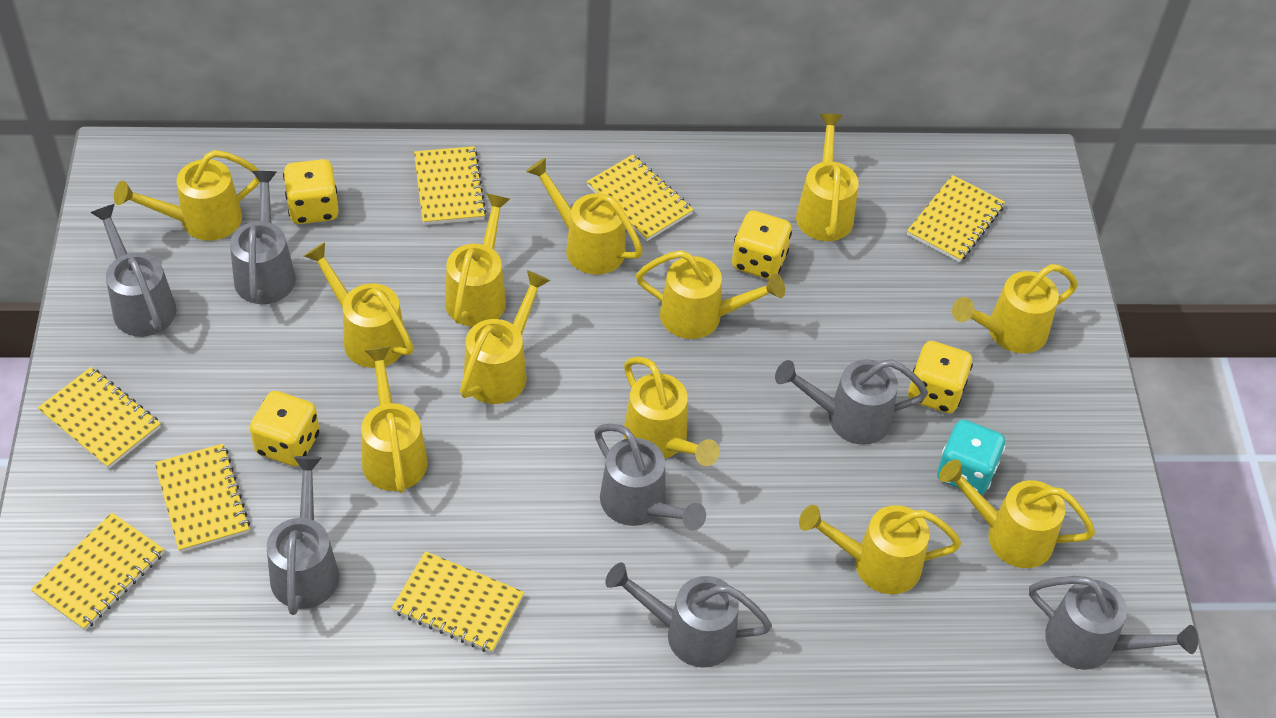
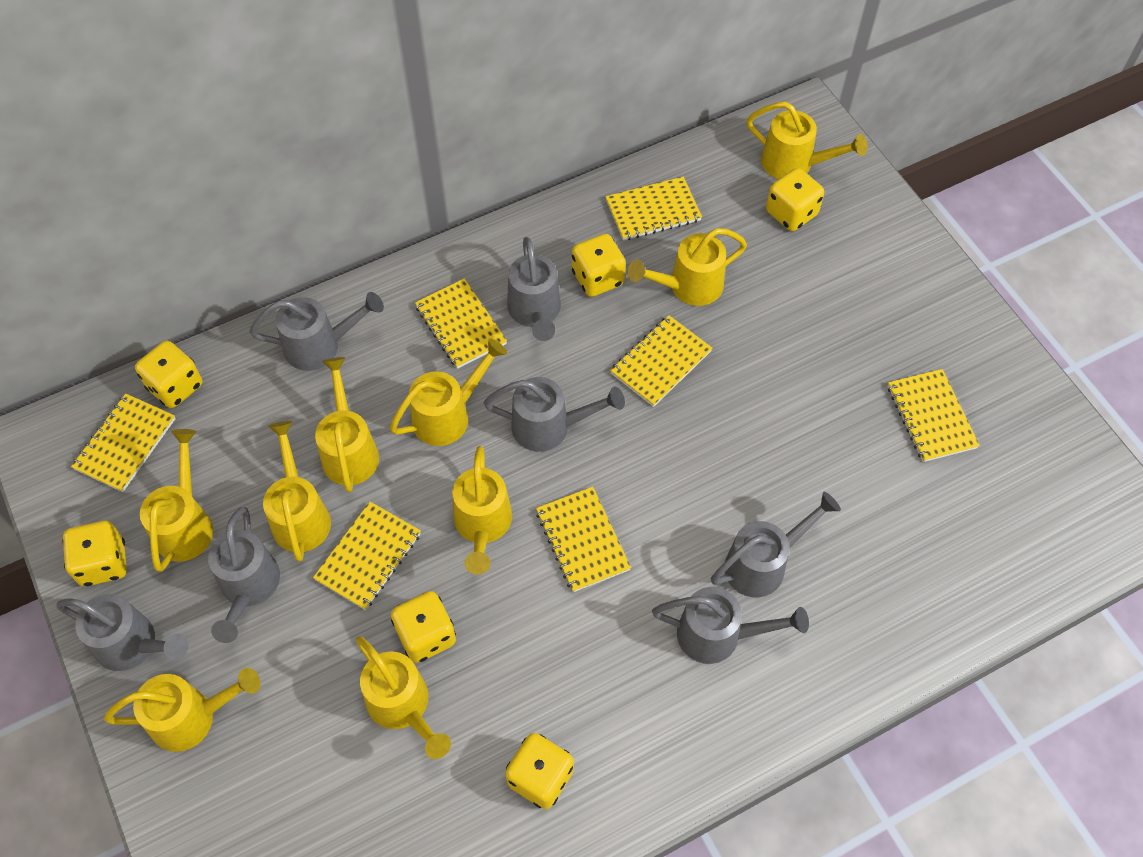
turquoise dice: 1 -> 0
yellow dice: 4 -> 6
yellow watering can: 12 -> 9

